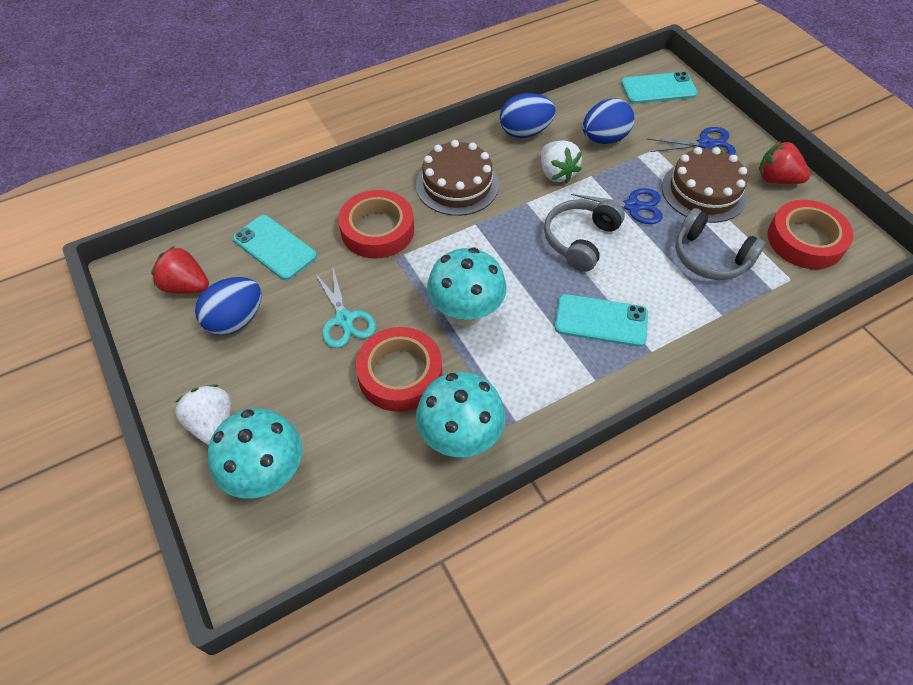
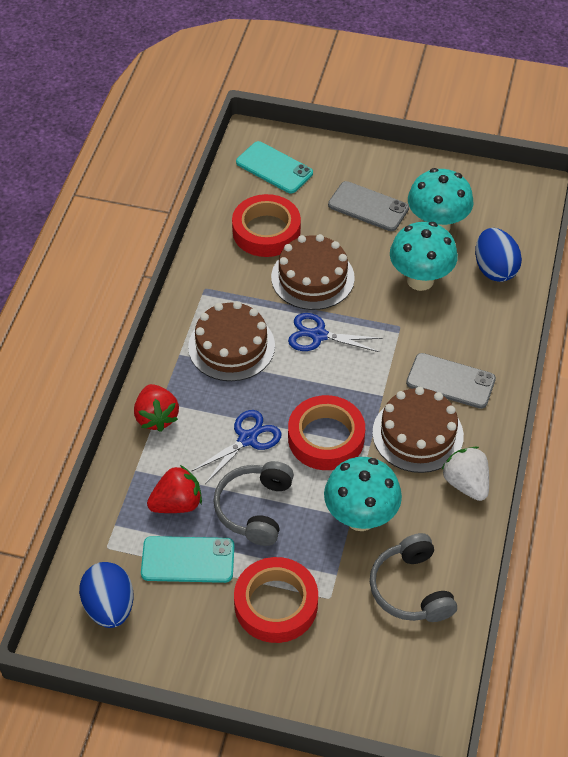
blue egg: 3 -> 2
brown cake: 2 -> 3
grey phone: 0 -> 2
turquoise phone: 3 -> 2
turquoise scissors: 1 -> 0
white strawberry: 2 -> 1

